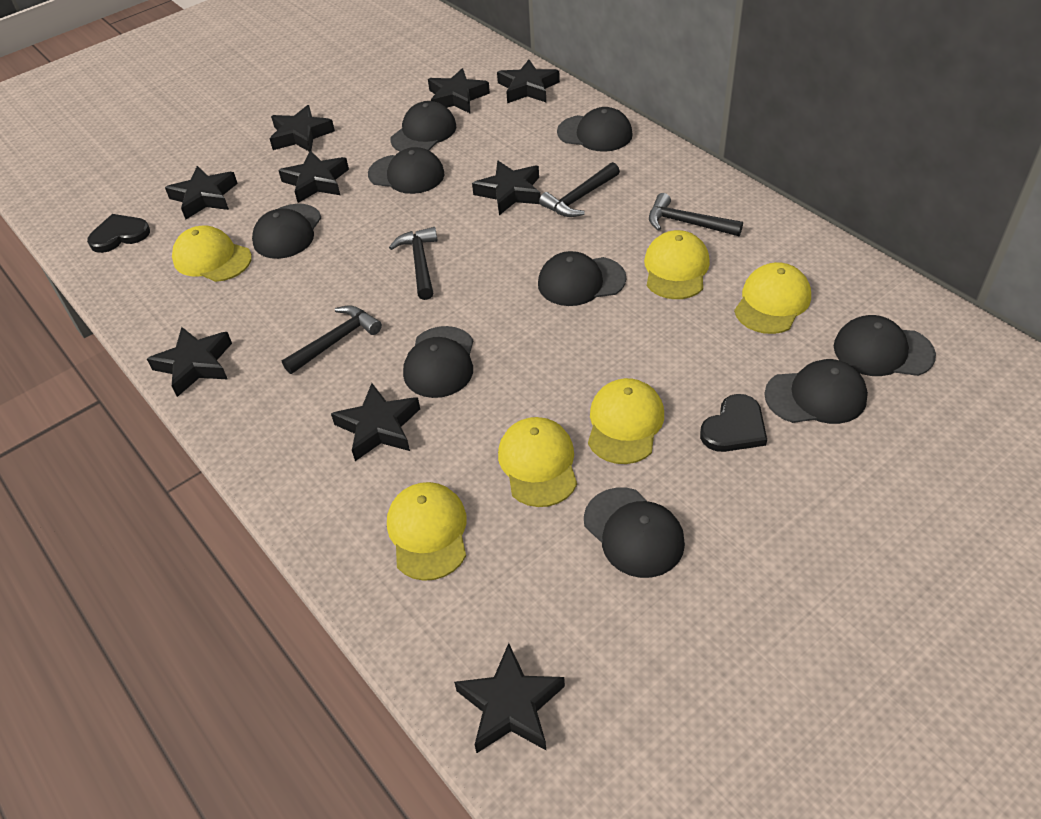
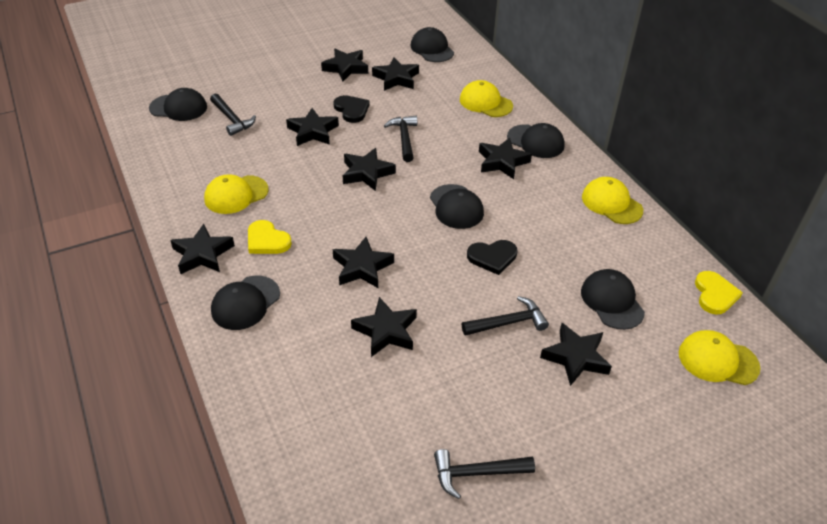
black cap: 9 -> 6
yellow cap: 6 -> 4
yellow heart: 0 -> 2

